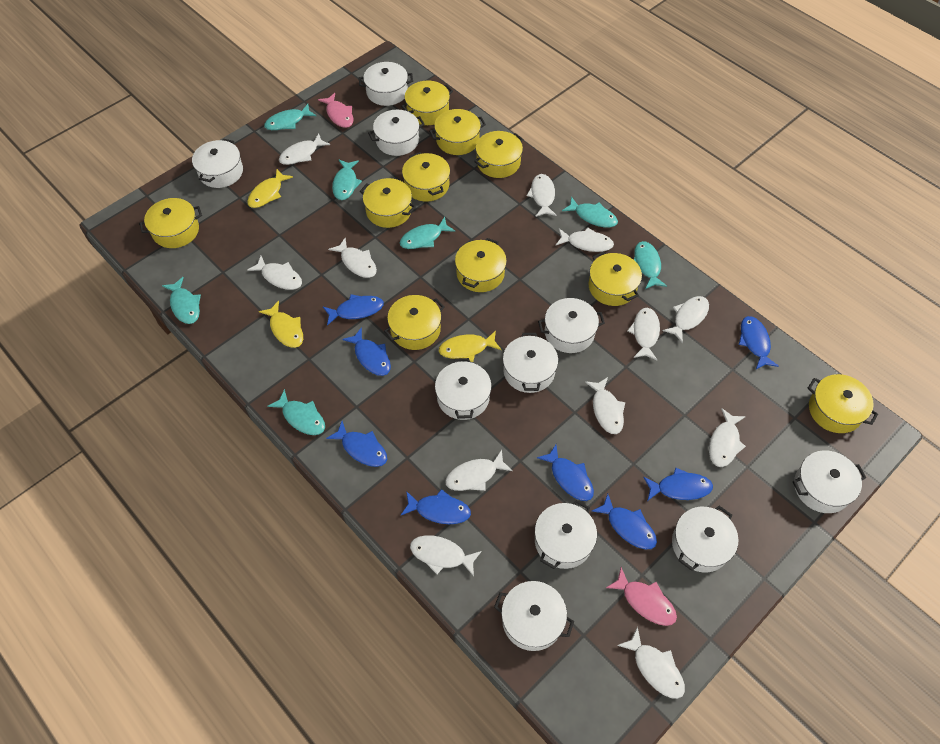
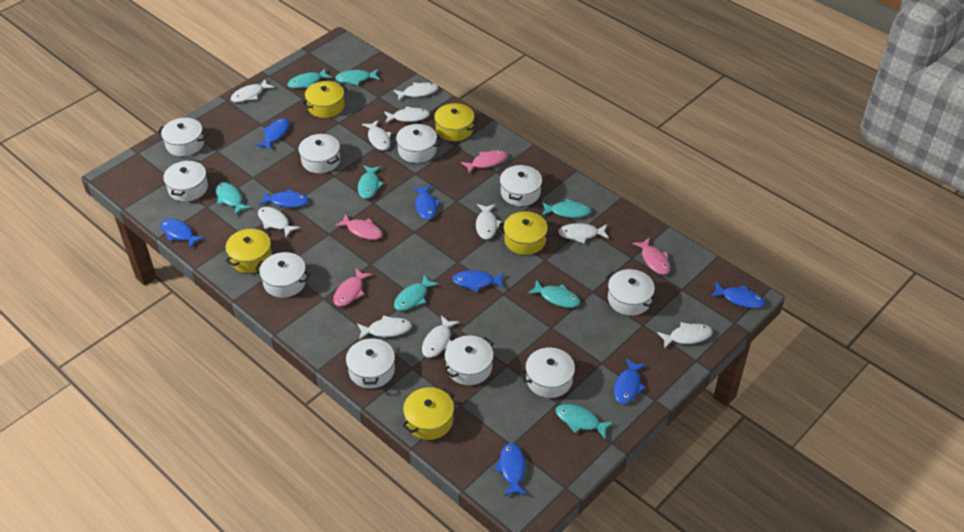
pink fish: 2 -> 4
turquoise fish: 7 -> 8
white fish: 12 -> 10
yellow fish: 3 -> 0
yellow pot: 10 -> 5

